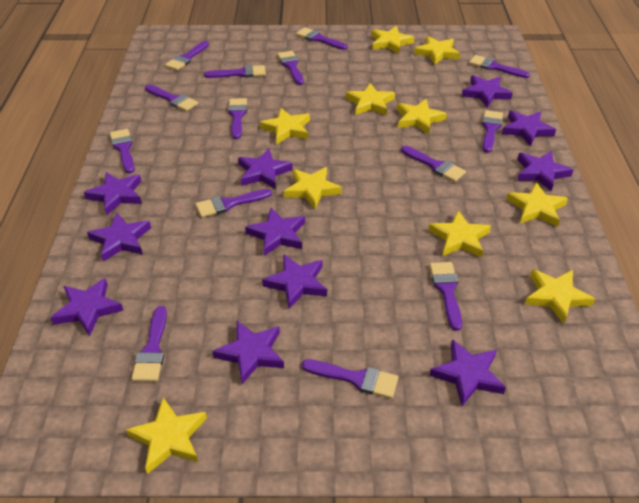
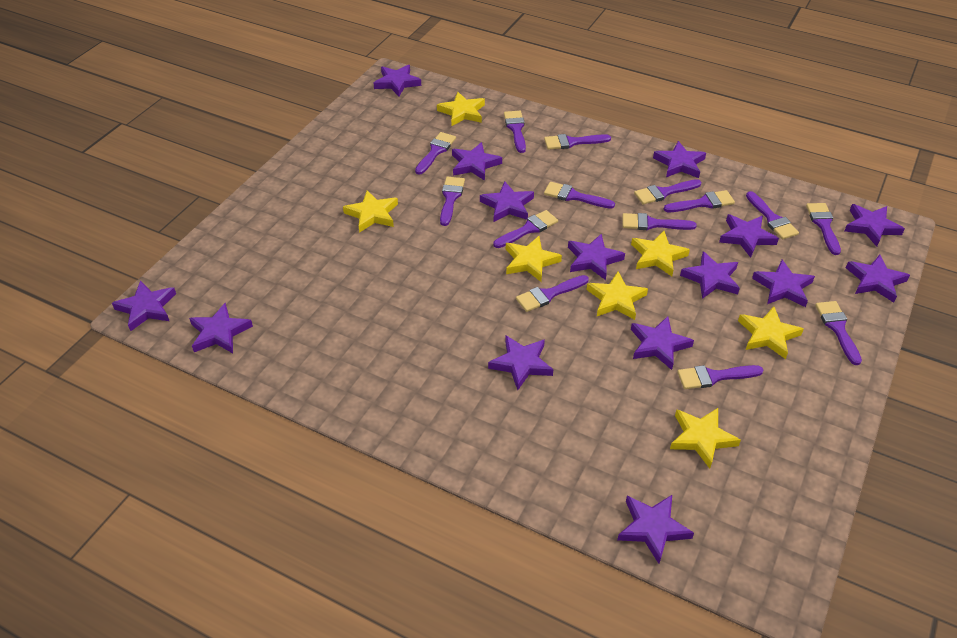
purple star: 11 -> 15
yellow star: 10 -> 7

